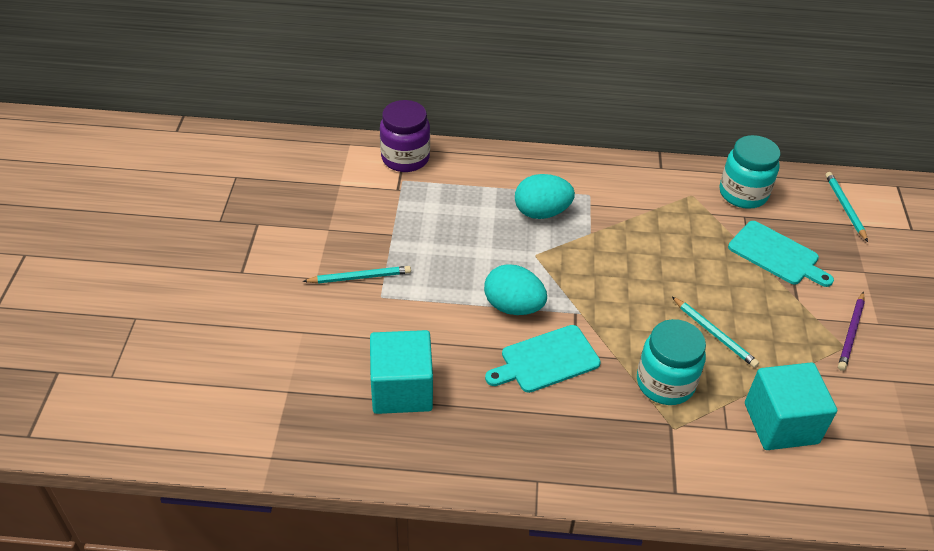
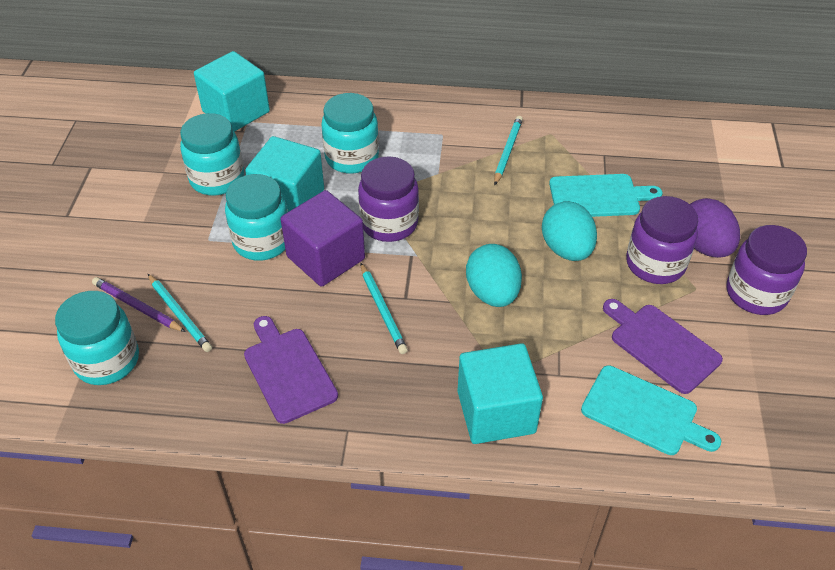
purple cube: 0 -> 1
purple cutting board: 0 -> 2
purple egg: 0 -> 1
purple jar: 1 -> 3
turquoise cube: 2 -> 3
turquoise jar: 2 -> 4

